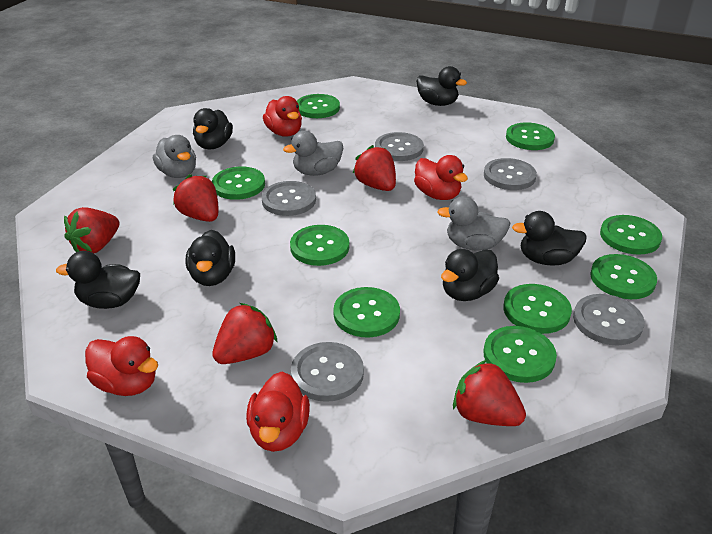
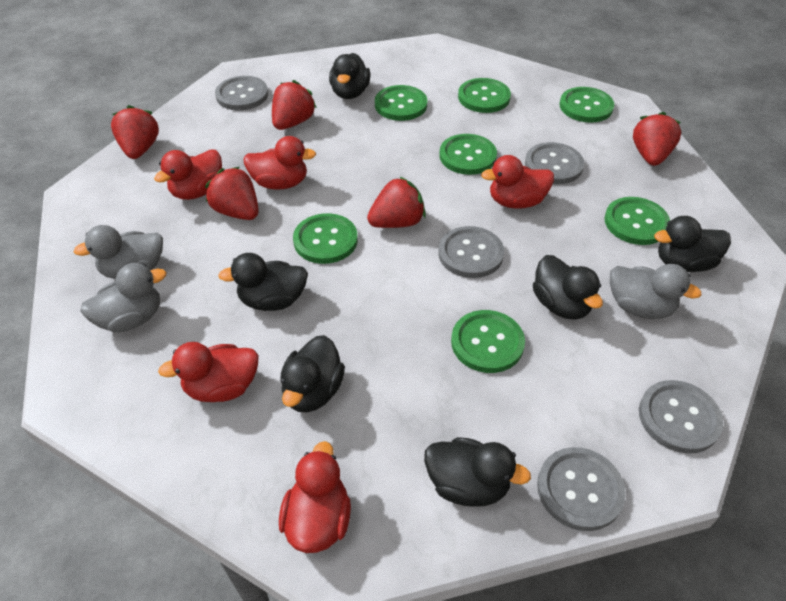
green button: 9 -> 7
red duck: 4 -> 5

